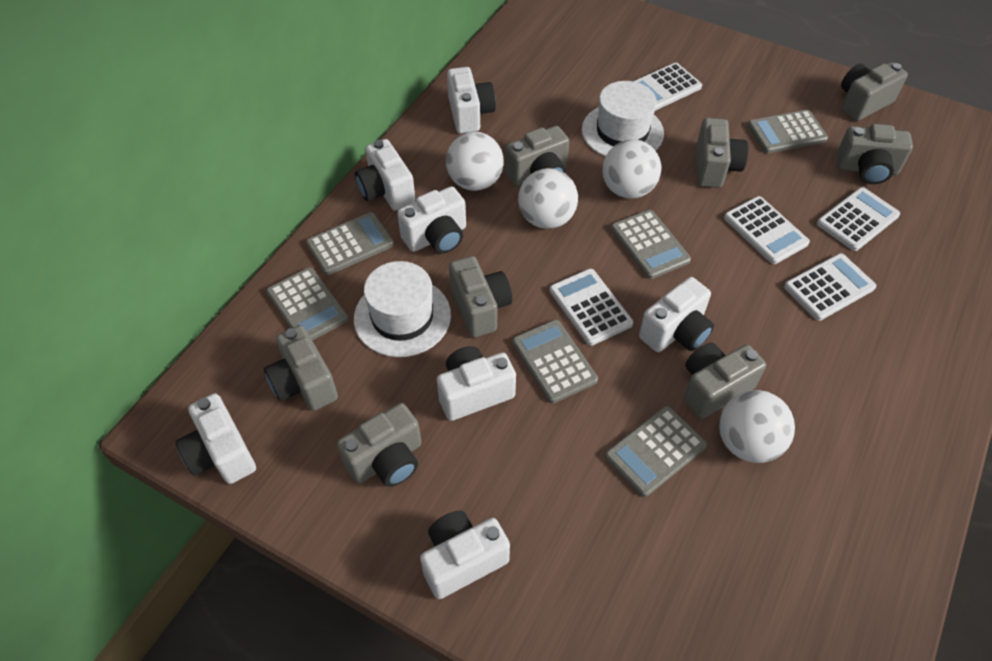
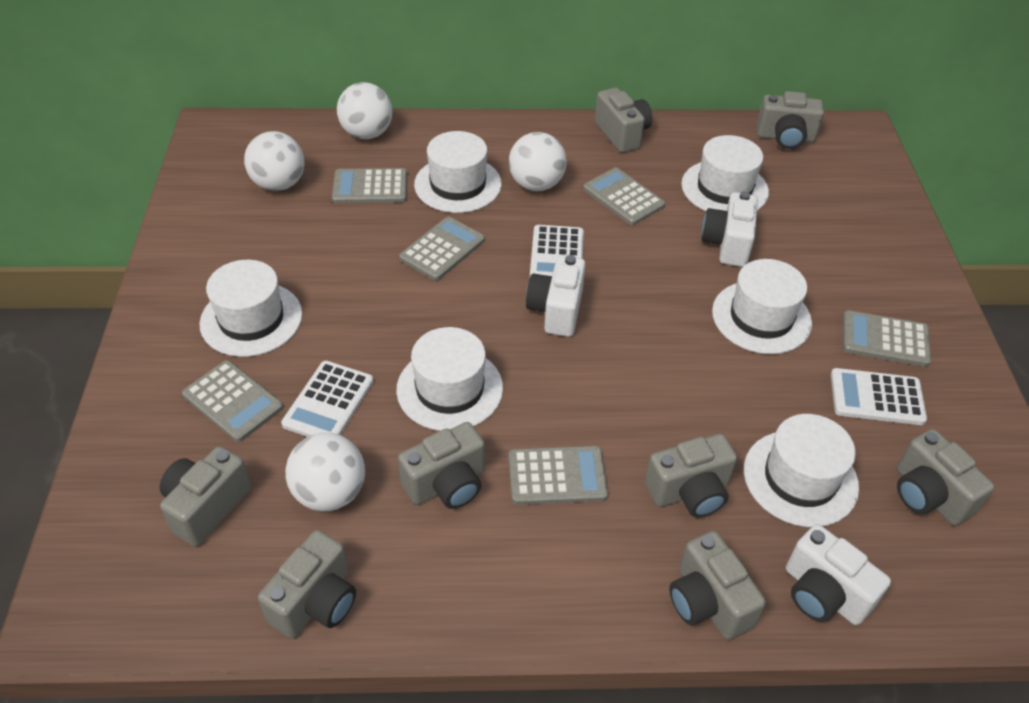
white calculator: 5 -> 3
white camera: 7 -> 3
white hat: 2 -> 6

